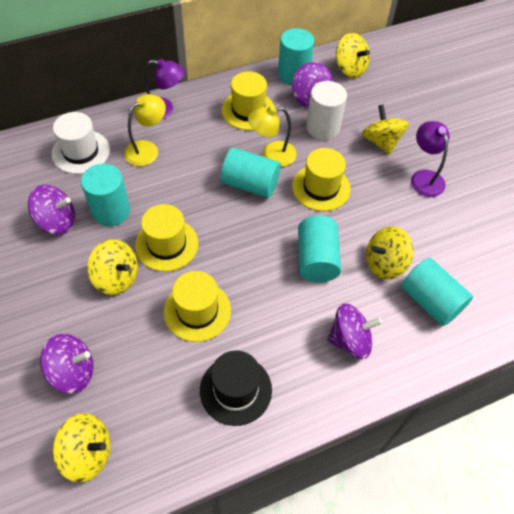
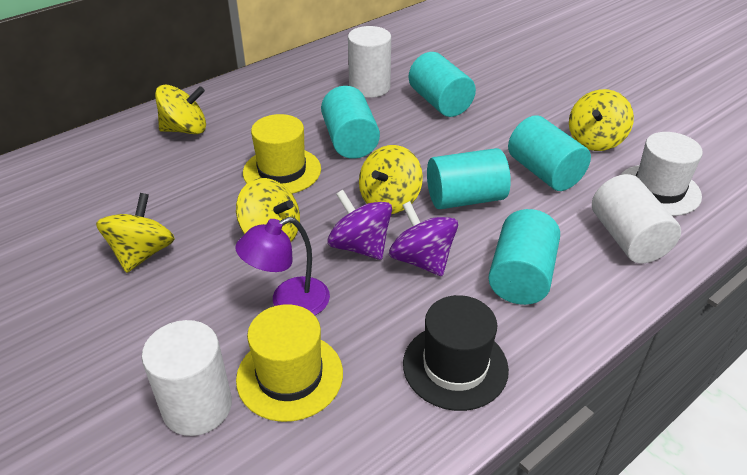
purple lamp: 2 -> 1
purple spinning top: 4 -> 2
white cylinder: 1 -> 3
yellow hat: 4 -> 2
yellow lamp: 2 -> 0

